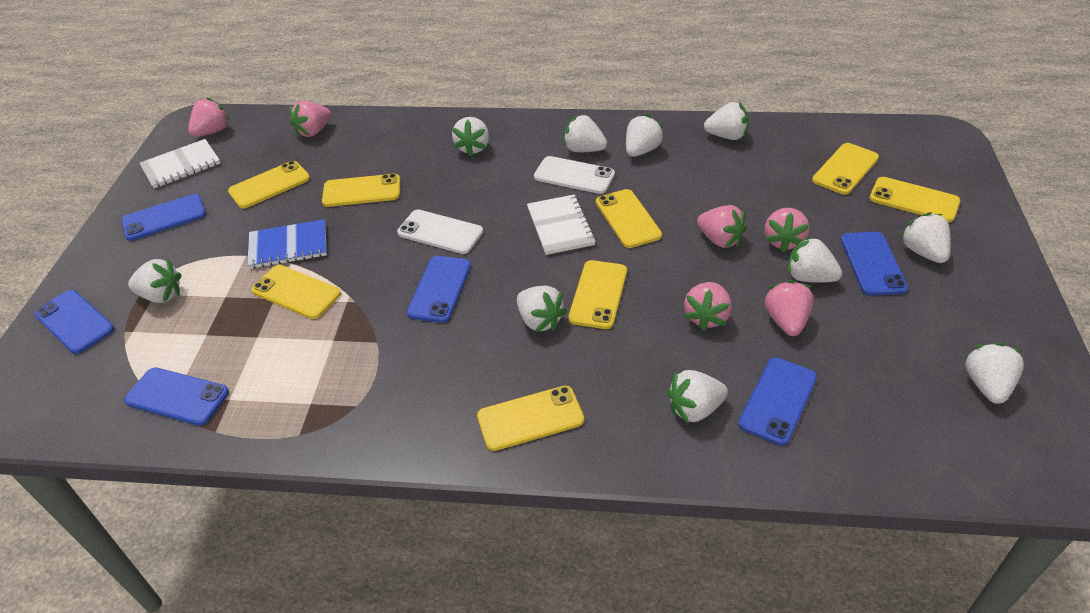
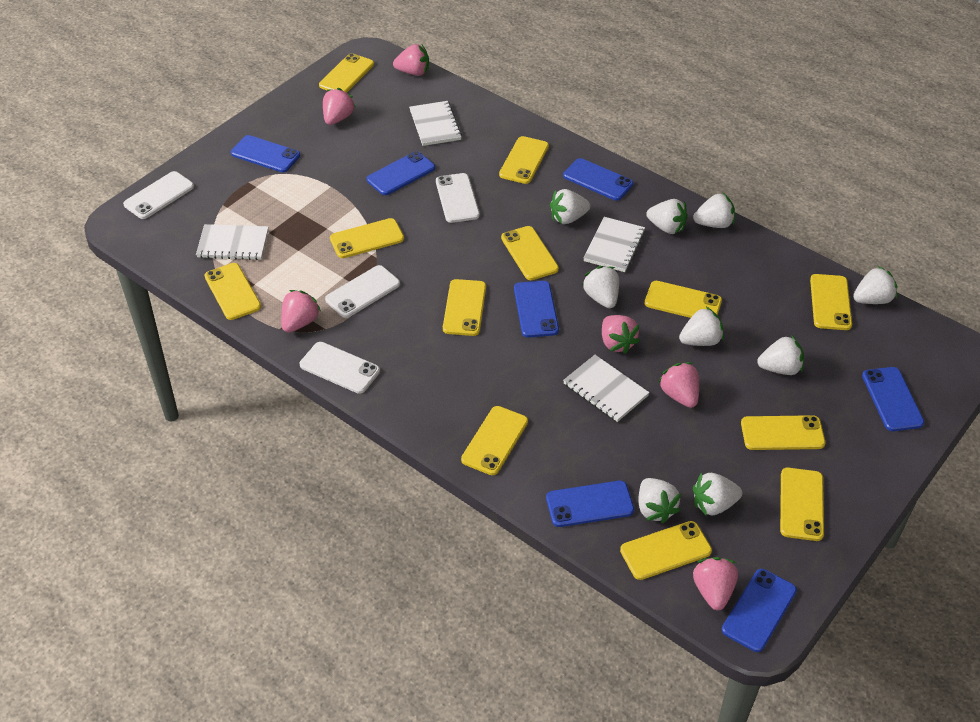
blue notebook: 1 -> 0
blue phone: 6 -> 7
white notebook: 2 -> 4
white phone: 2 -> 4
white strawberry: 10 -> 9
yellow phone: 8 -> 12

